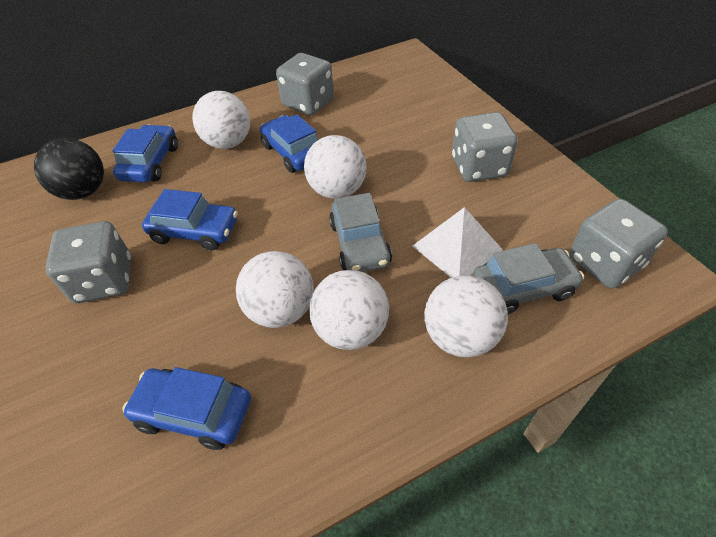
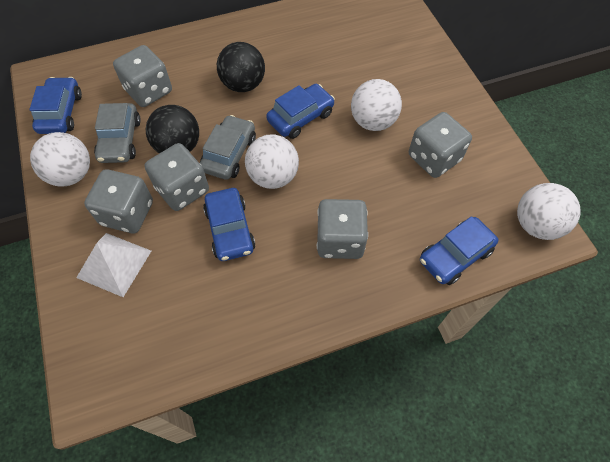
black ball: 1 -> 2
grey dice: 4 -> 5
white ball: 5 -> 4

